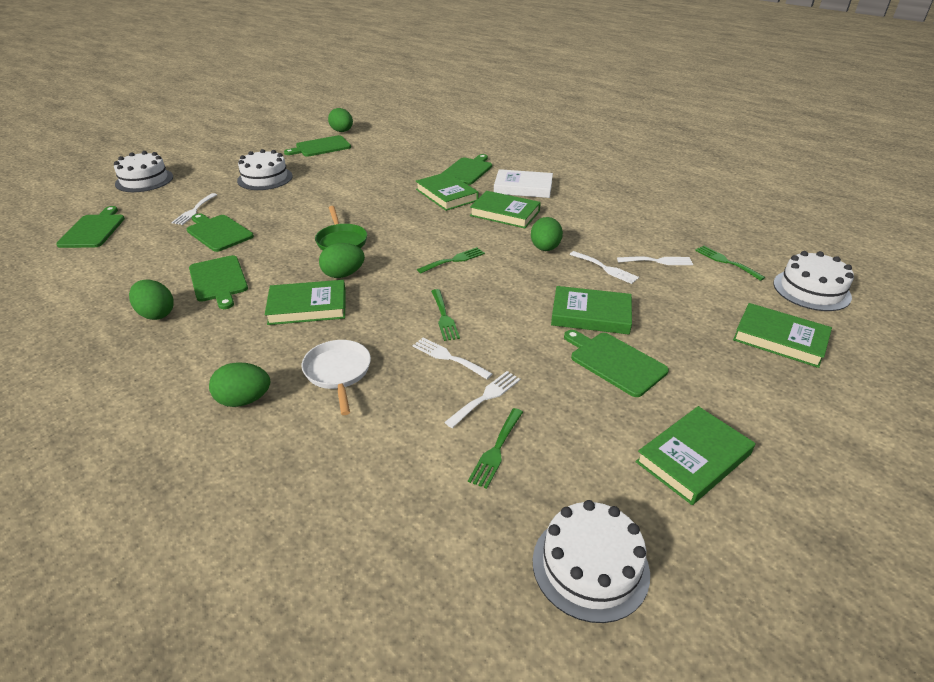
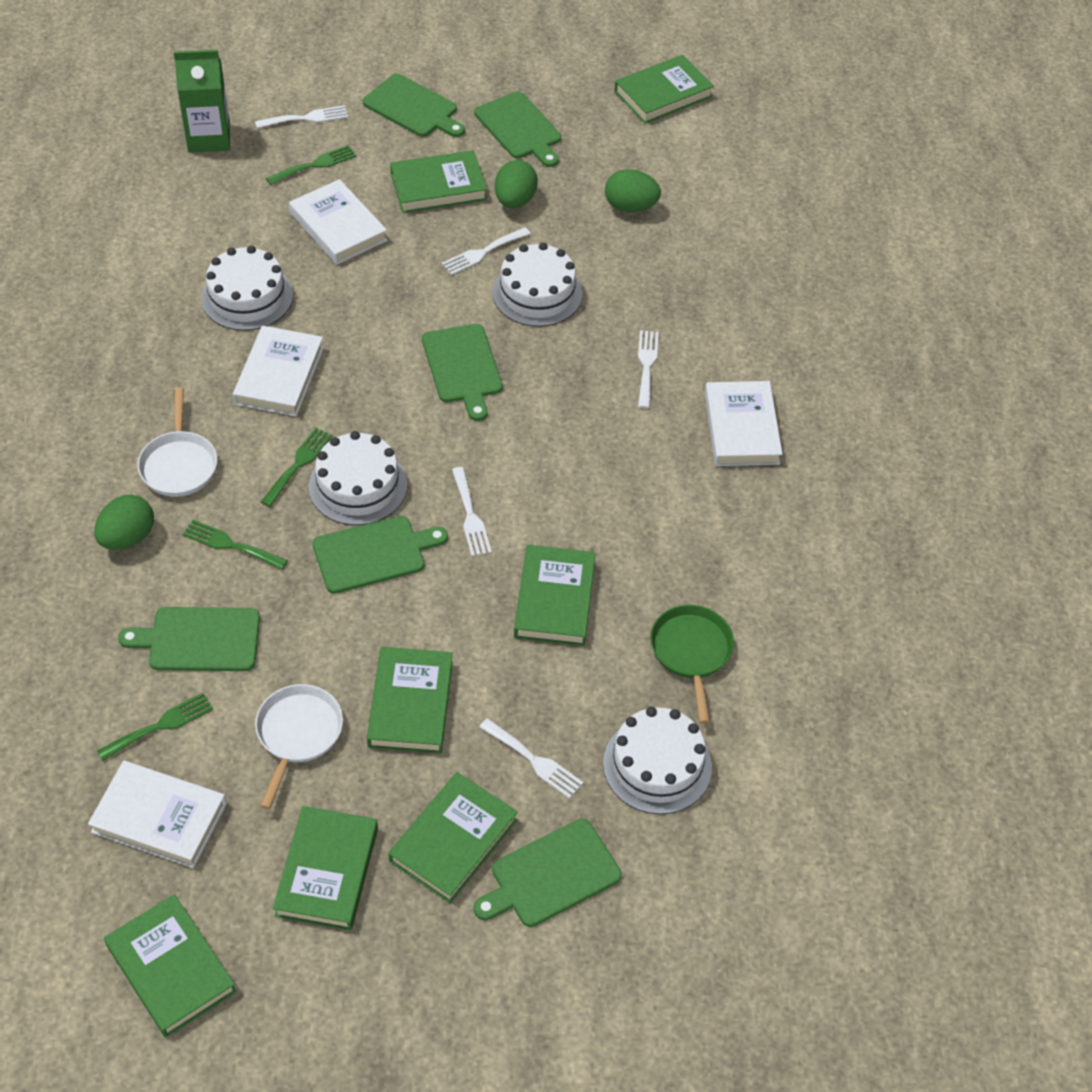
green book: 6 -> 7
green carton: 0 -> 1
green egg: 5 -> 3
white book: 1 -> 4
white pan: 1 -> 2

